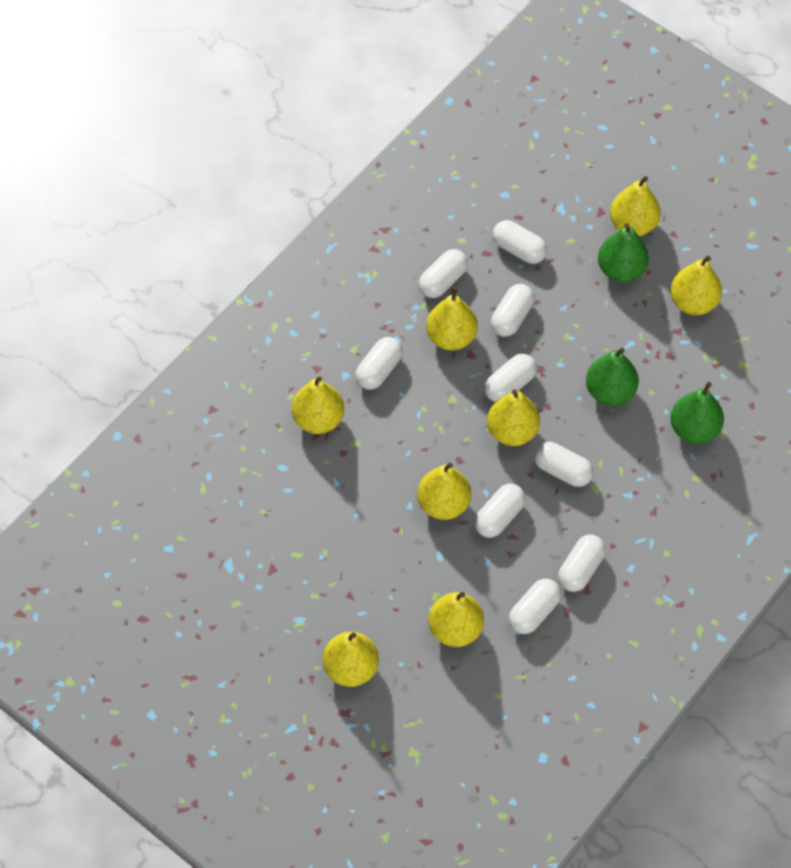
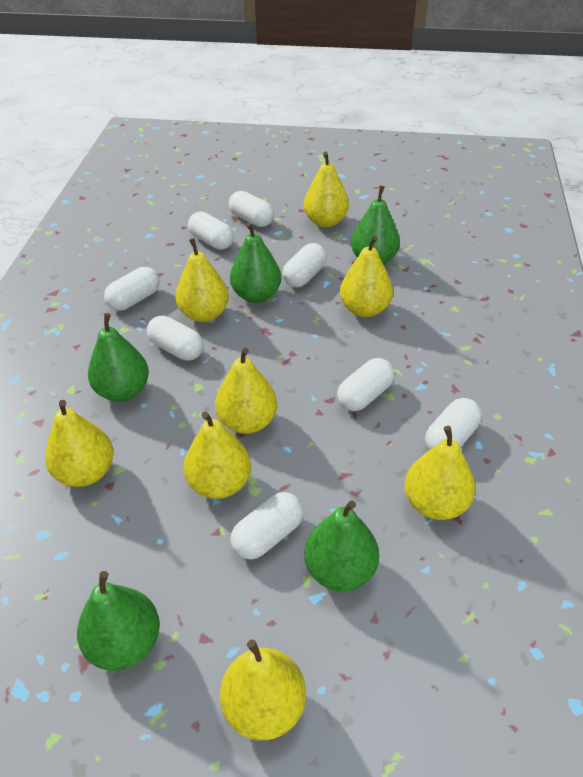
green pear: 3 -> 5
white capsule: 9 -> 8

